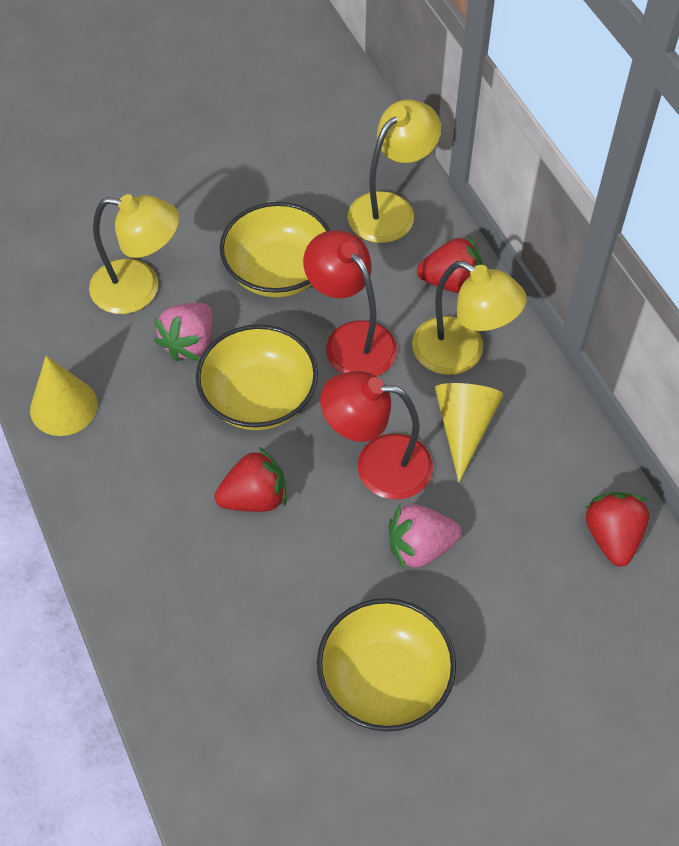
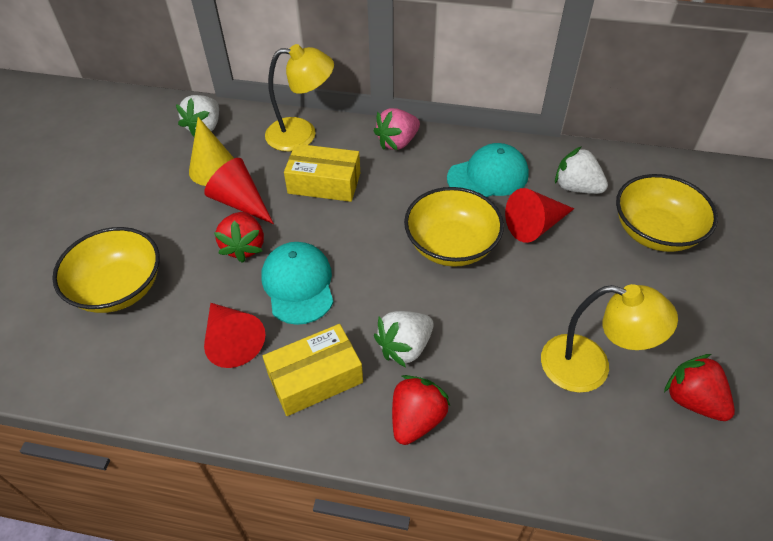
pink strawberry: 2 -> 1
red cone: 0 -> 3
red lamp: 2 -> 0
turquoise cap: 0 -> 2
white strawberry: 0 -> 3
yellow box: 0 -> 2
yellow cone: 2 -> 1
yellow lamp: 3 -> 2

